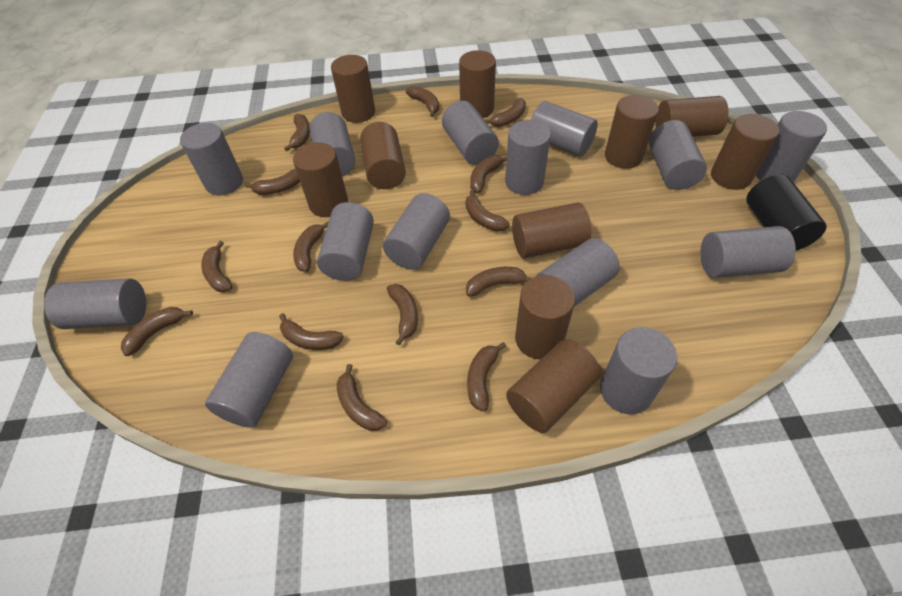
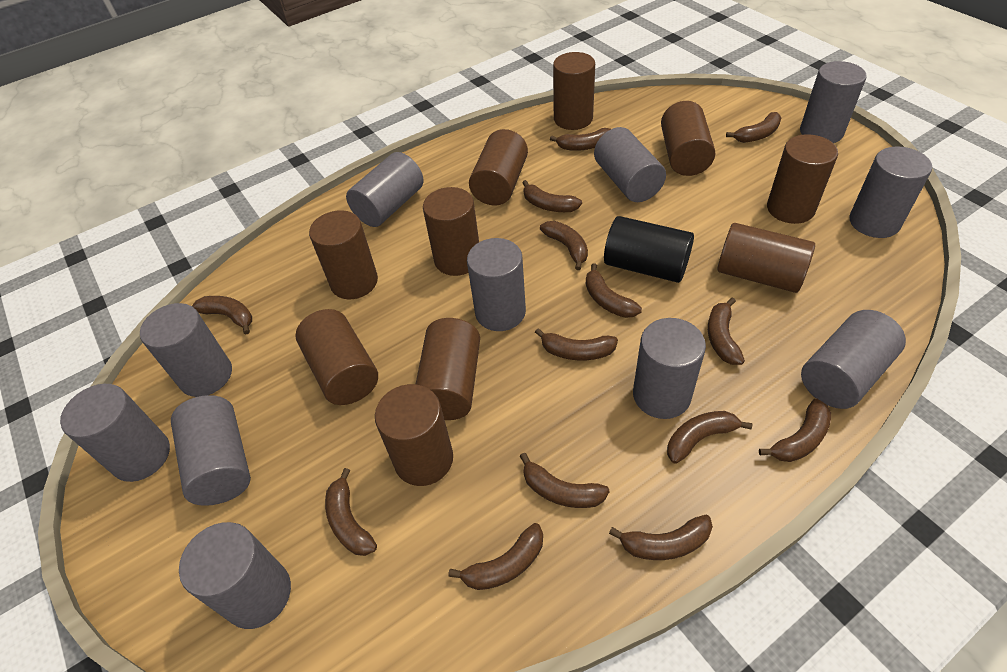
grey cylinder: 14 -> 11

